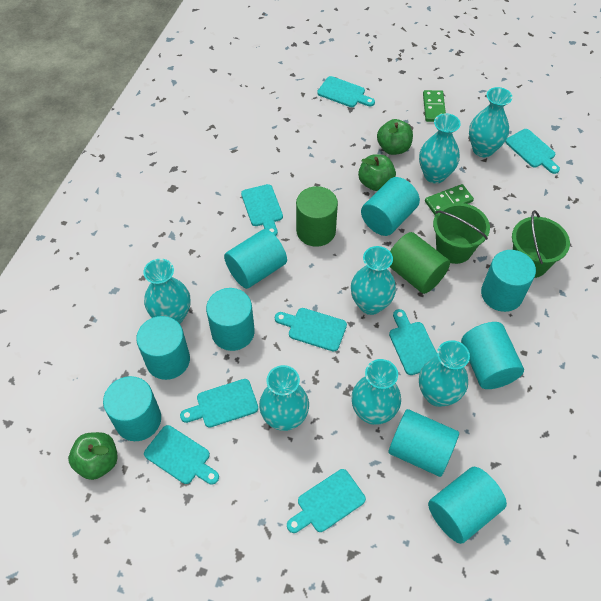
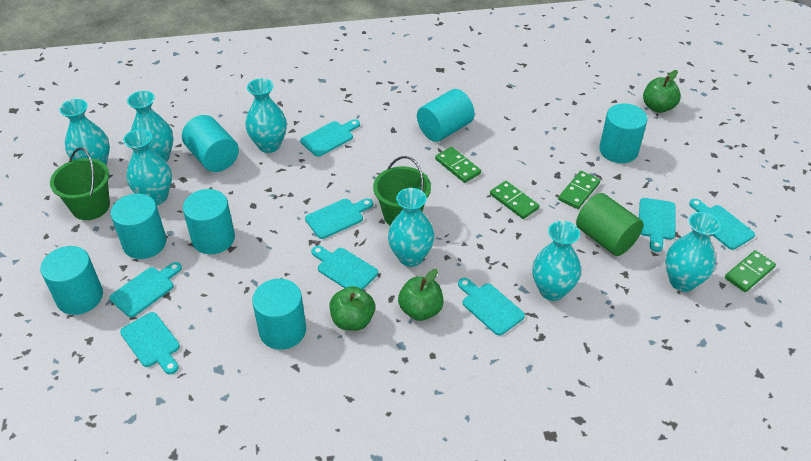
green cylinder: 2 -> 1
green domino: 2 -> 4
turquoise cylinder: 9 -> 7

